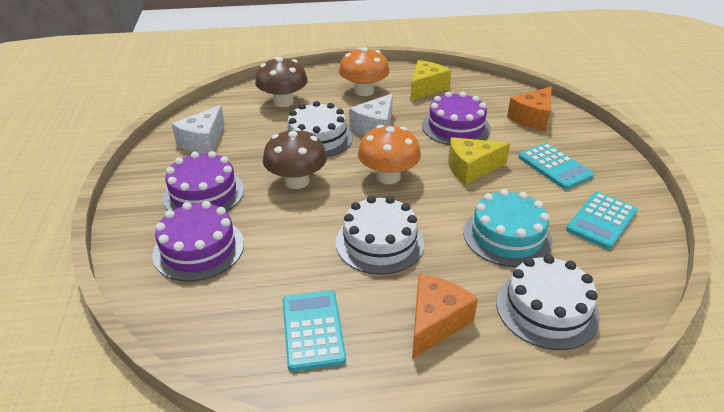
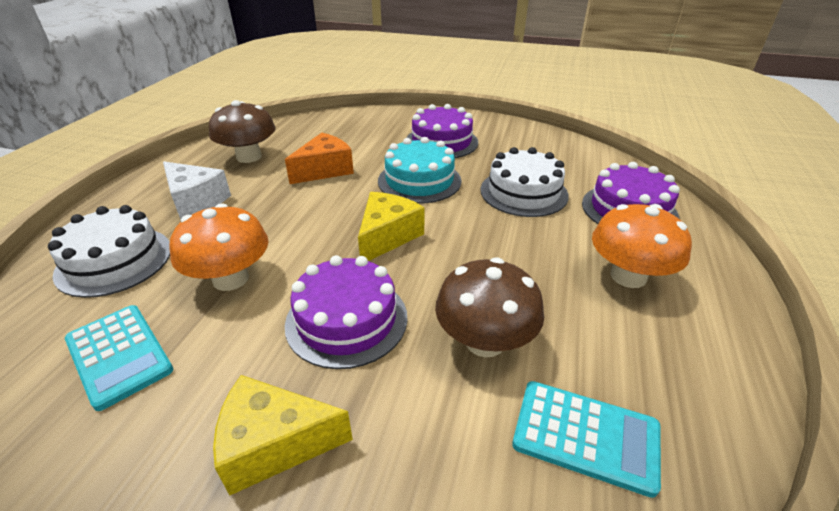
orange cheese: 2 -> 1
turquoise calculator: 3 -> 2
white cake: 3 -> 2
white cheese: 2 -> 1

